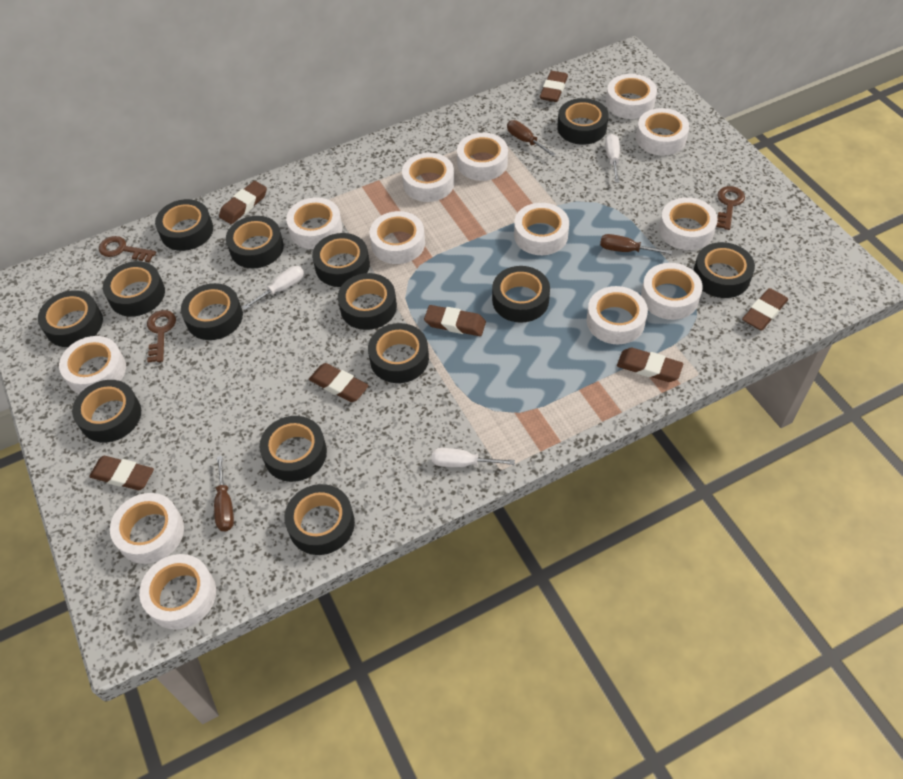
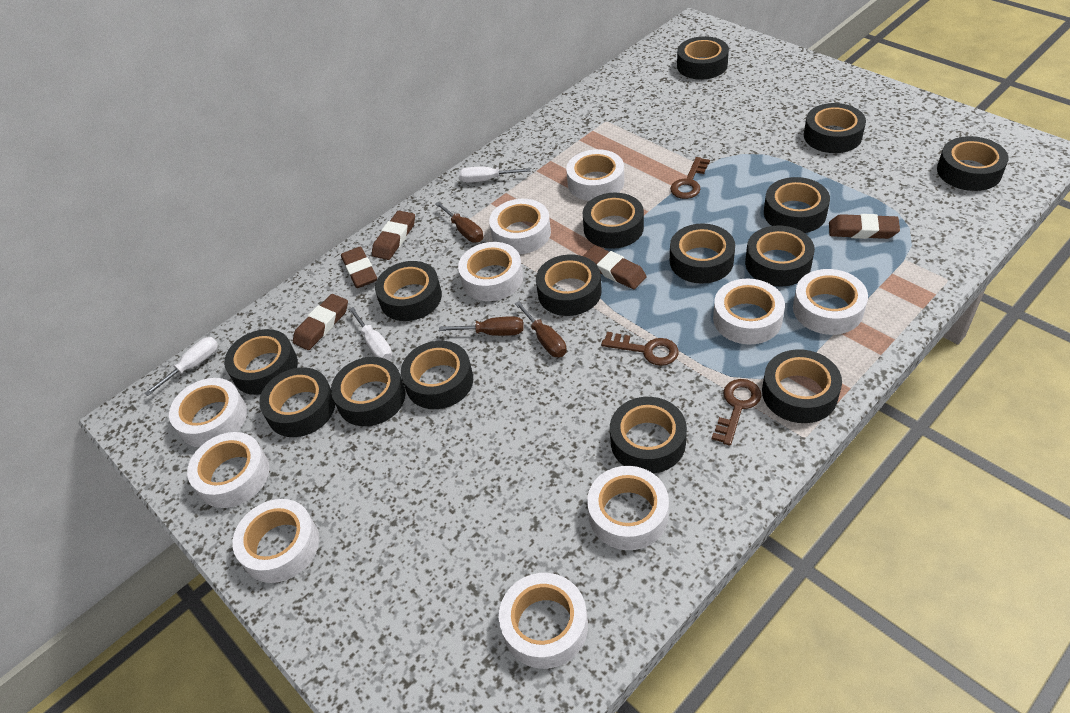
black tape: 14 -> 15
brown eraser: 7 -> 5
white tape: 13 -> 10

